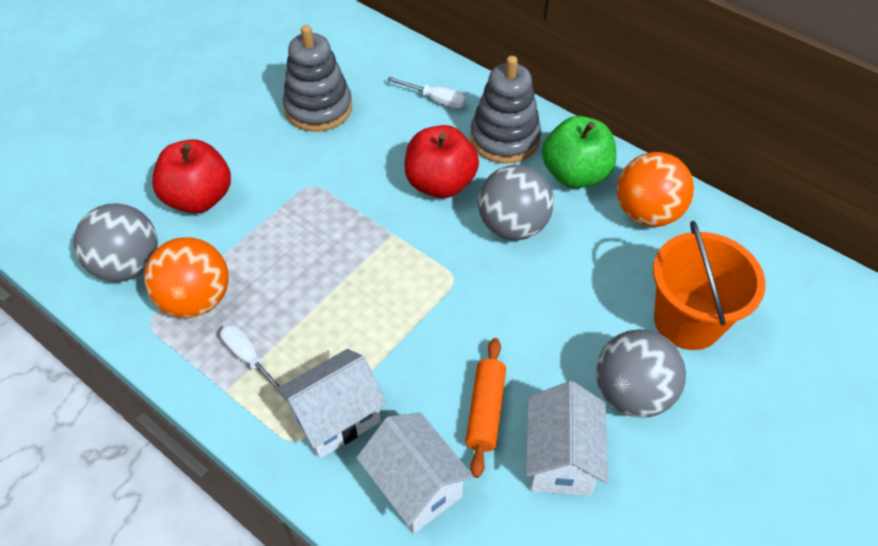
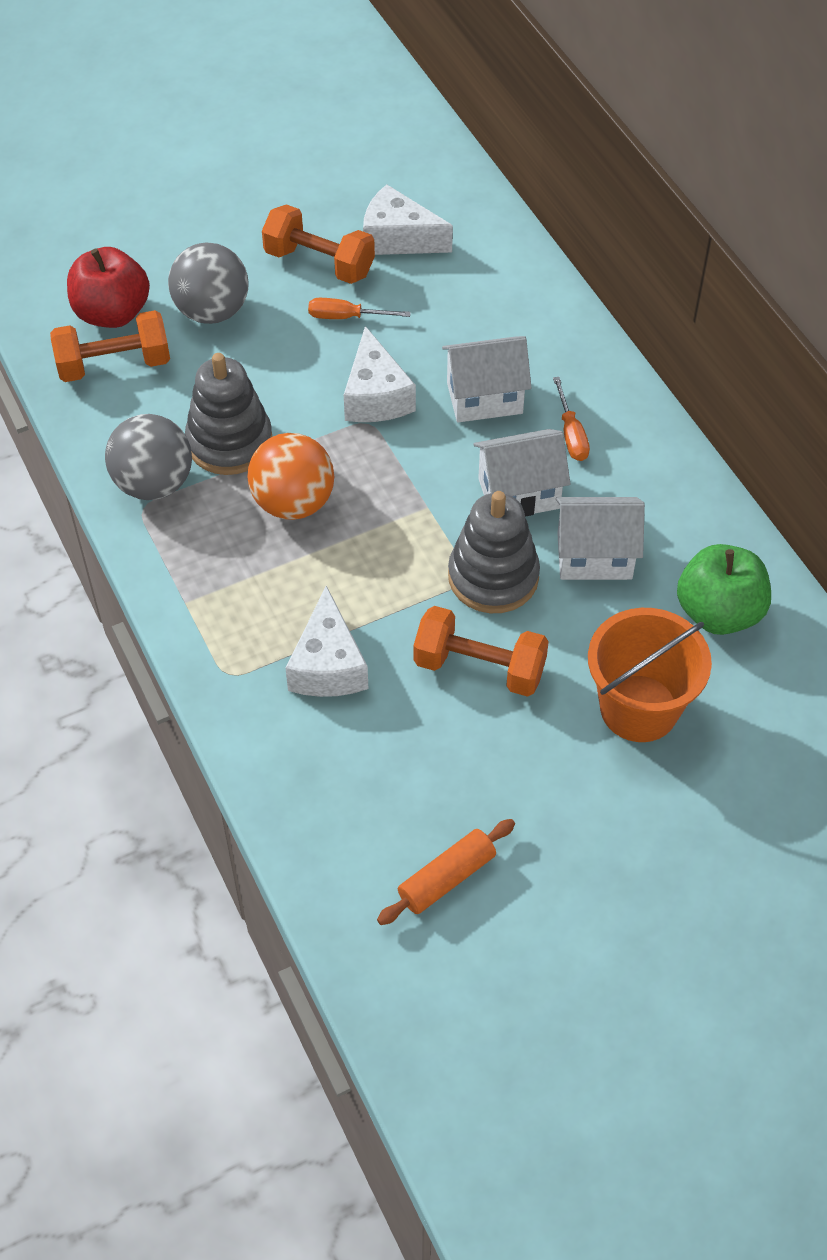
grey ball: 3 -> 2
orange ball: 2 -> 1
orange dumbbell: 0 -> 3
orange screwdriver: 0 -> 2
red apple: 2 -> 1
white cheese: 0 -> 3
white screwdriver: 2 -> 0

